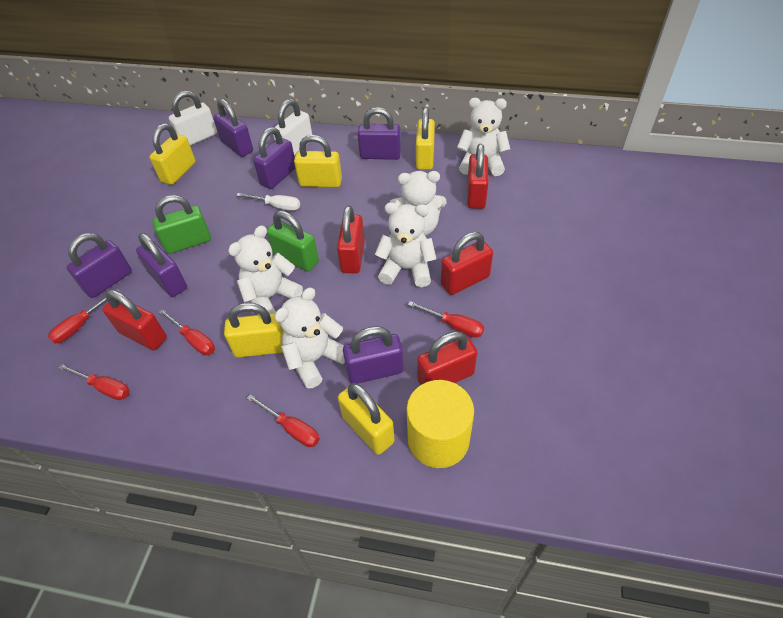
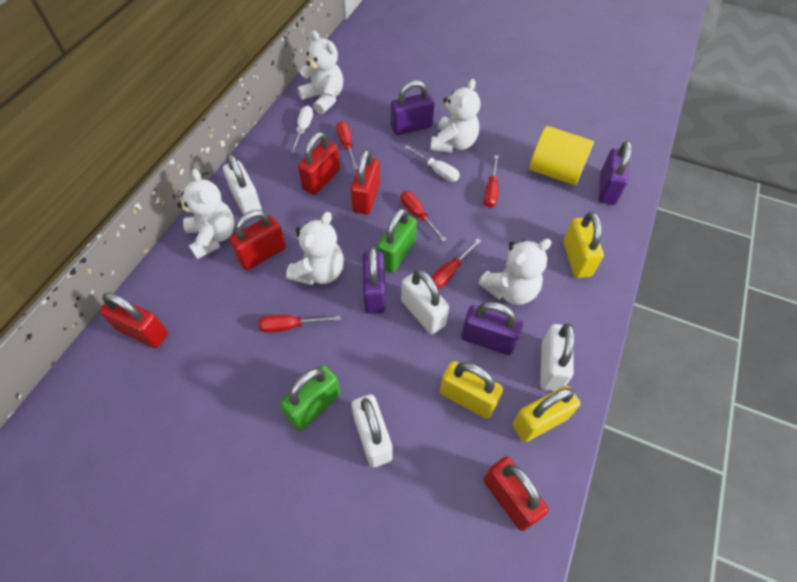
purple padlock: 6 -> 4
white padlock: 2 -> 4
white screwdriver: 1 -> 2
yellow padlock: 5 -> 3

